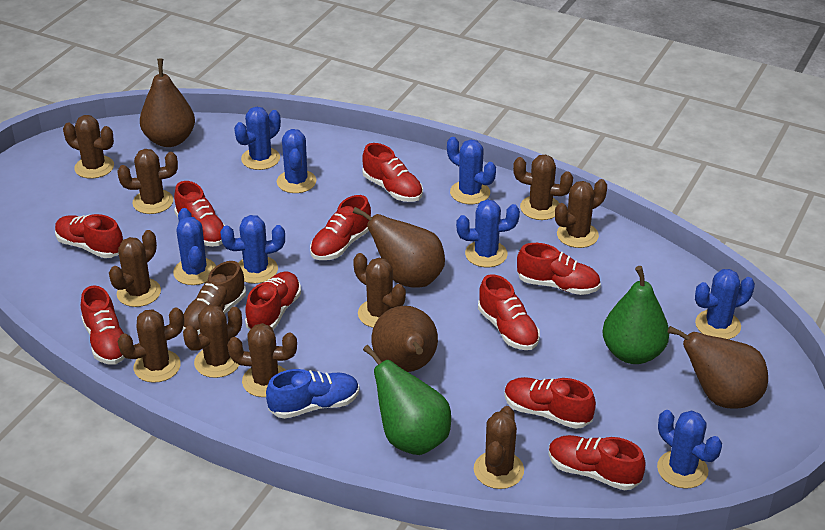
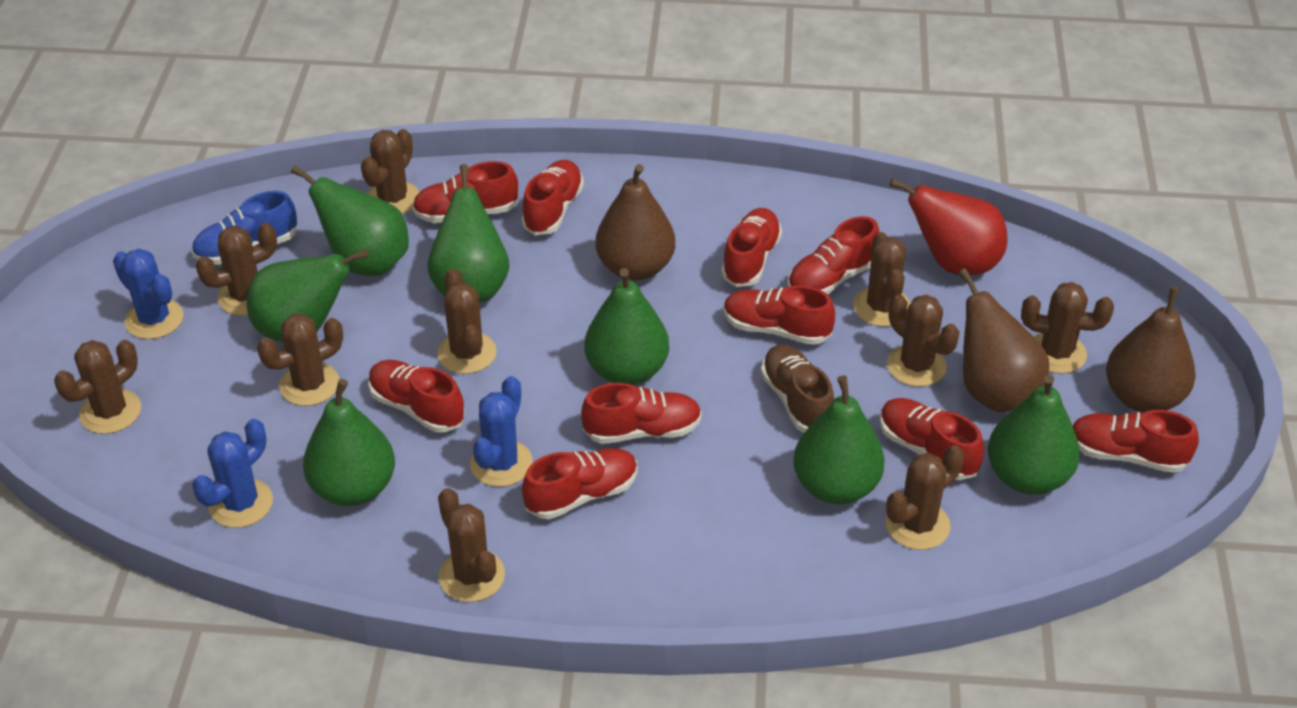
blue cactus: 8 -> 3
brown pear: 4 -> 3
green pear: 2 -> 7
red pear: 0 -> 1

